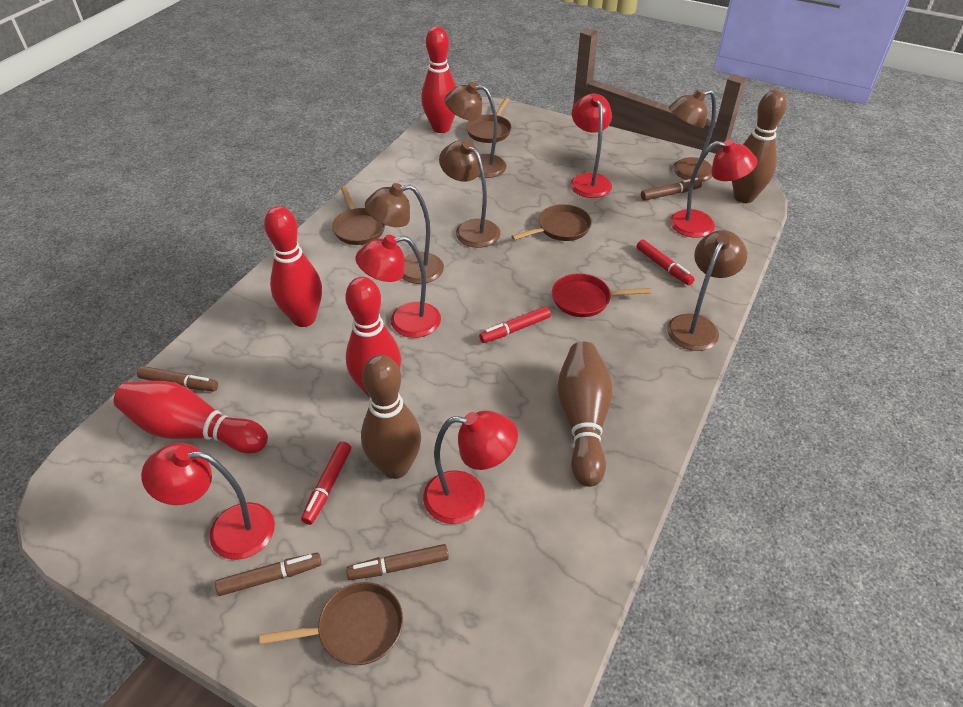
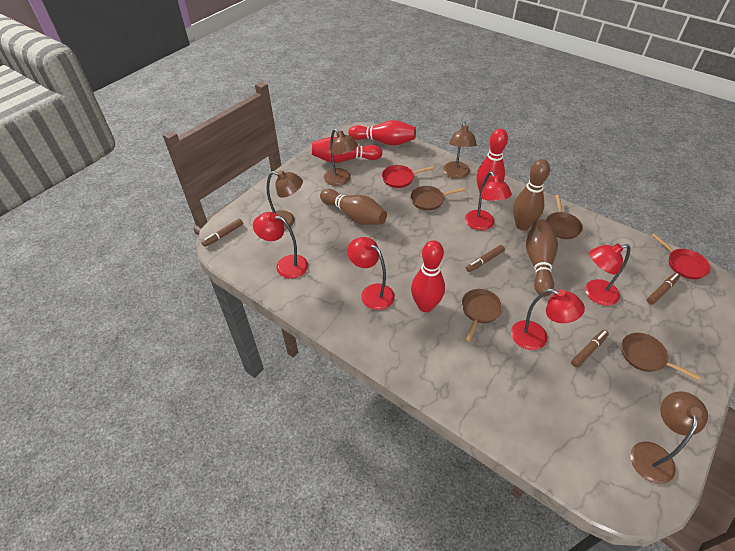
brown lamp: 5 -> 4
red marker: 3 -> 0
red pan: 1 -> 2

